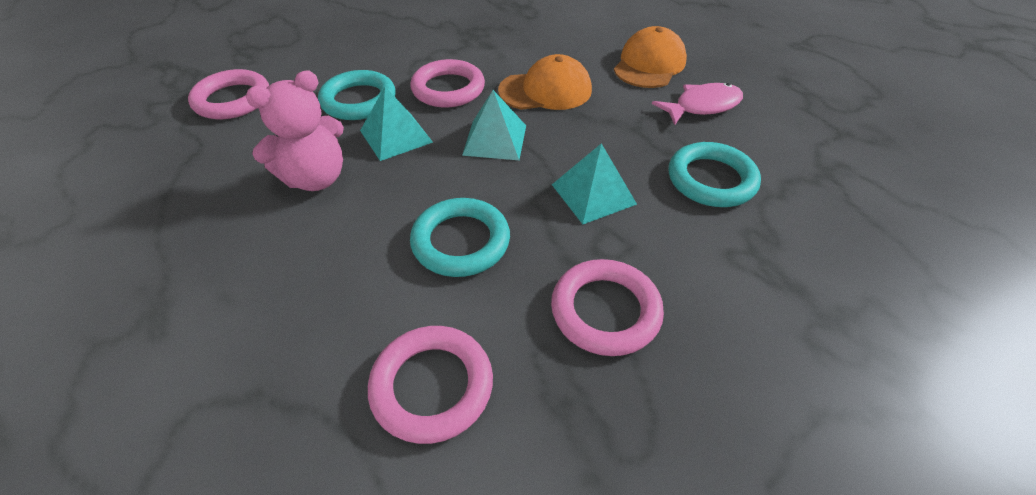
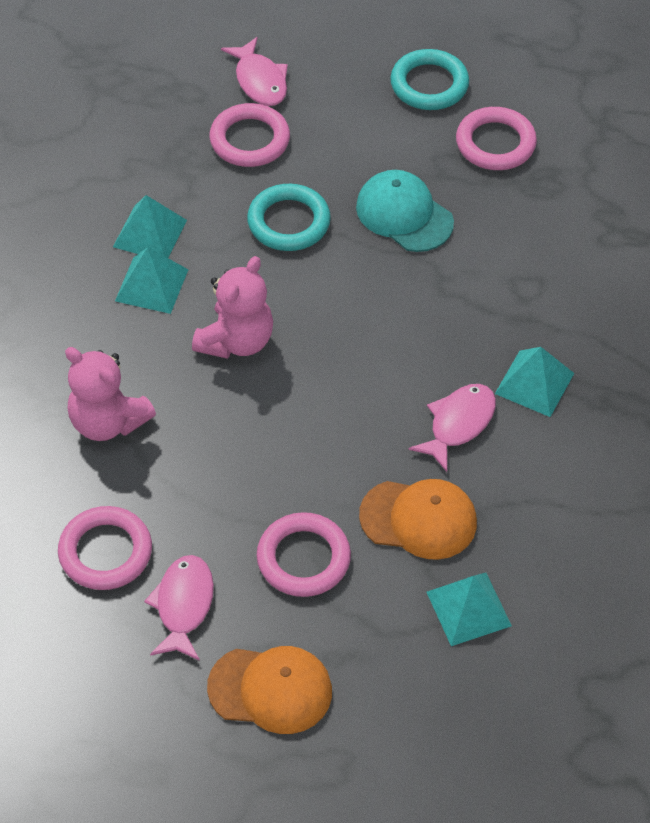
pink fish: 1 -> 3
pink teddy bear: 1 -> 2
turquoise cap: 0 -> 1
turquoise pyramid: 3 -> 4
turquoise ring: 3 -> 2

